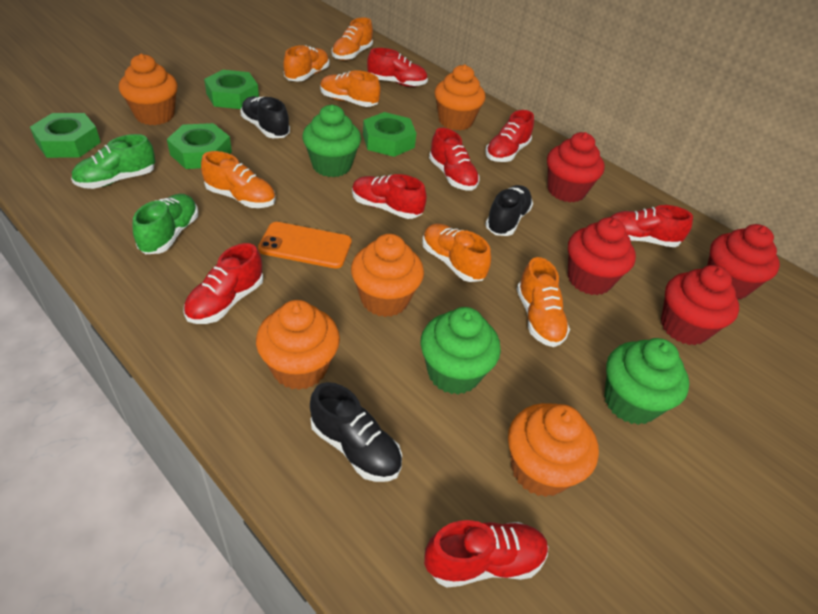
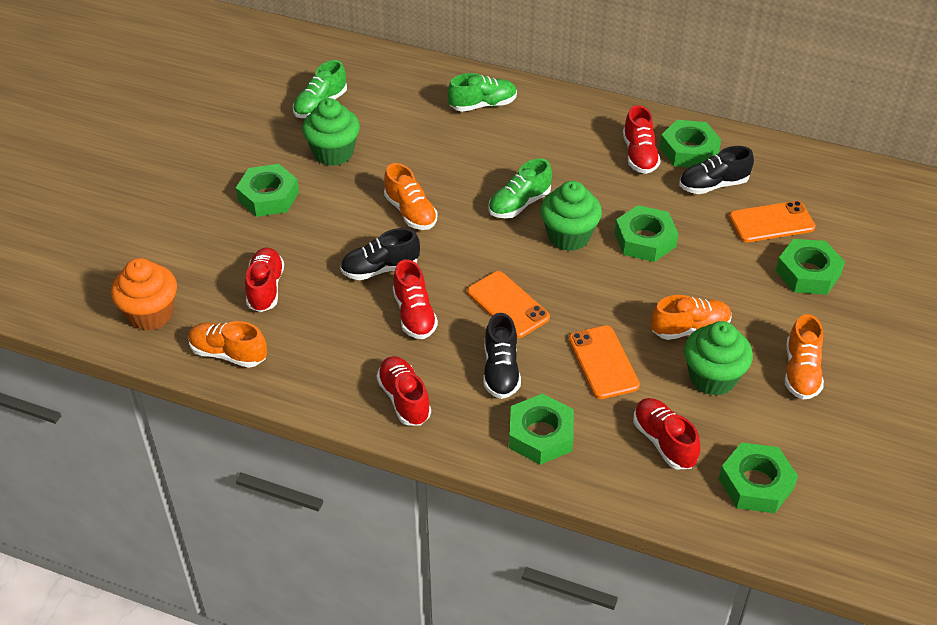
green nut: 4 -> 6
green shoe: 2 -> 3
orange cupcake: 5 -> 1
orange phone: 1 -> 3
orange shoe: 6 -> 4
red cupcake: 4 -> 0
red shoe: 7 -> 5

